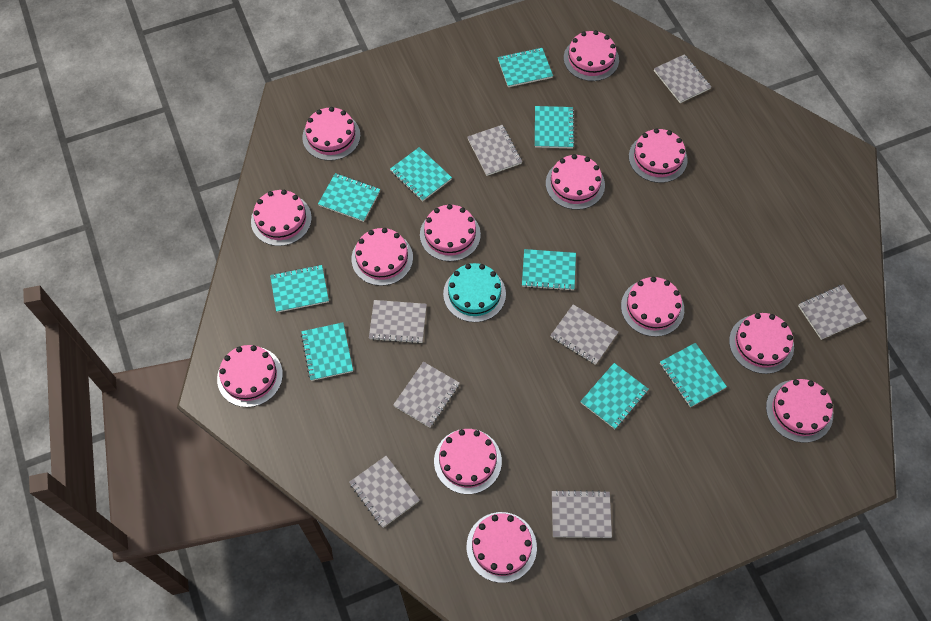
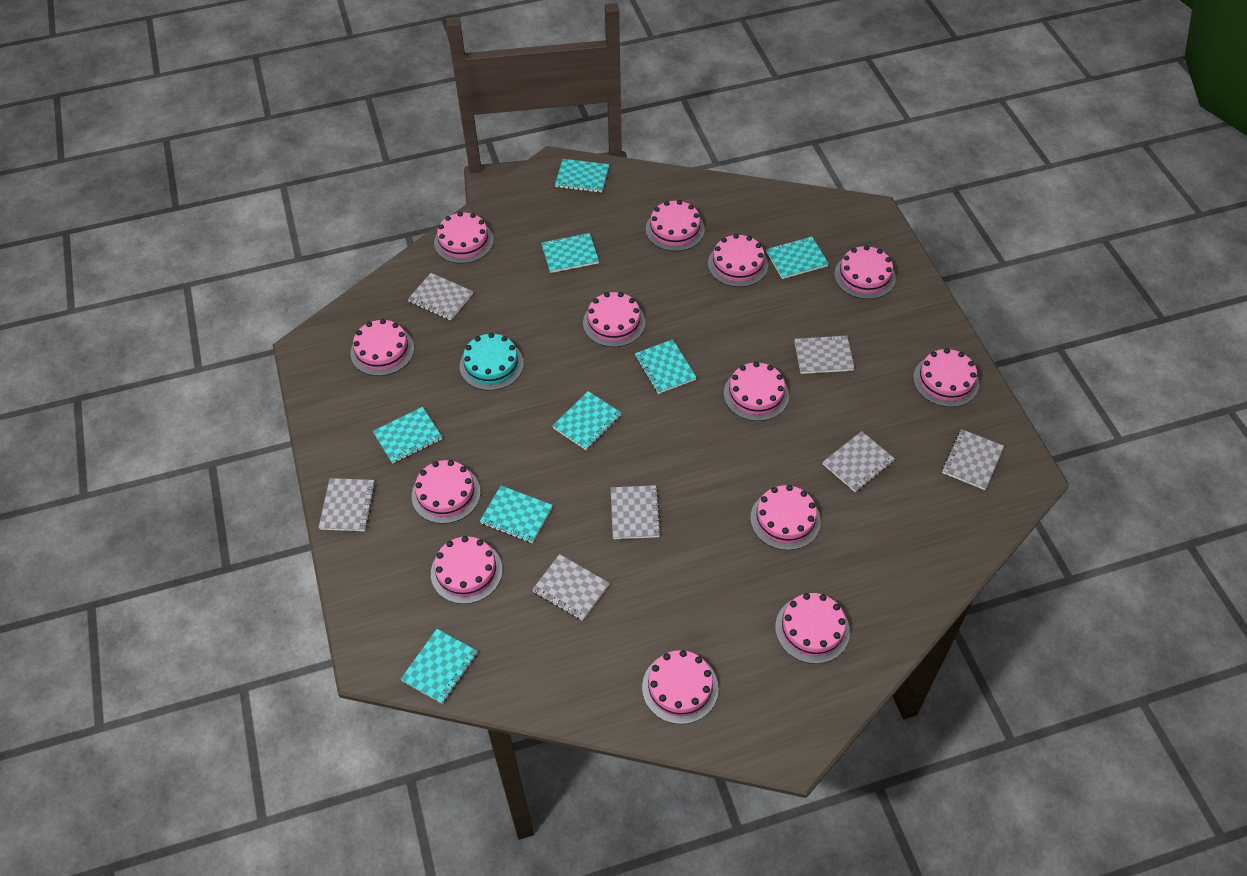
grey notebook: 8 -> 7
turquoise notebook: 9 -> 8

